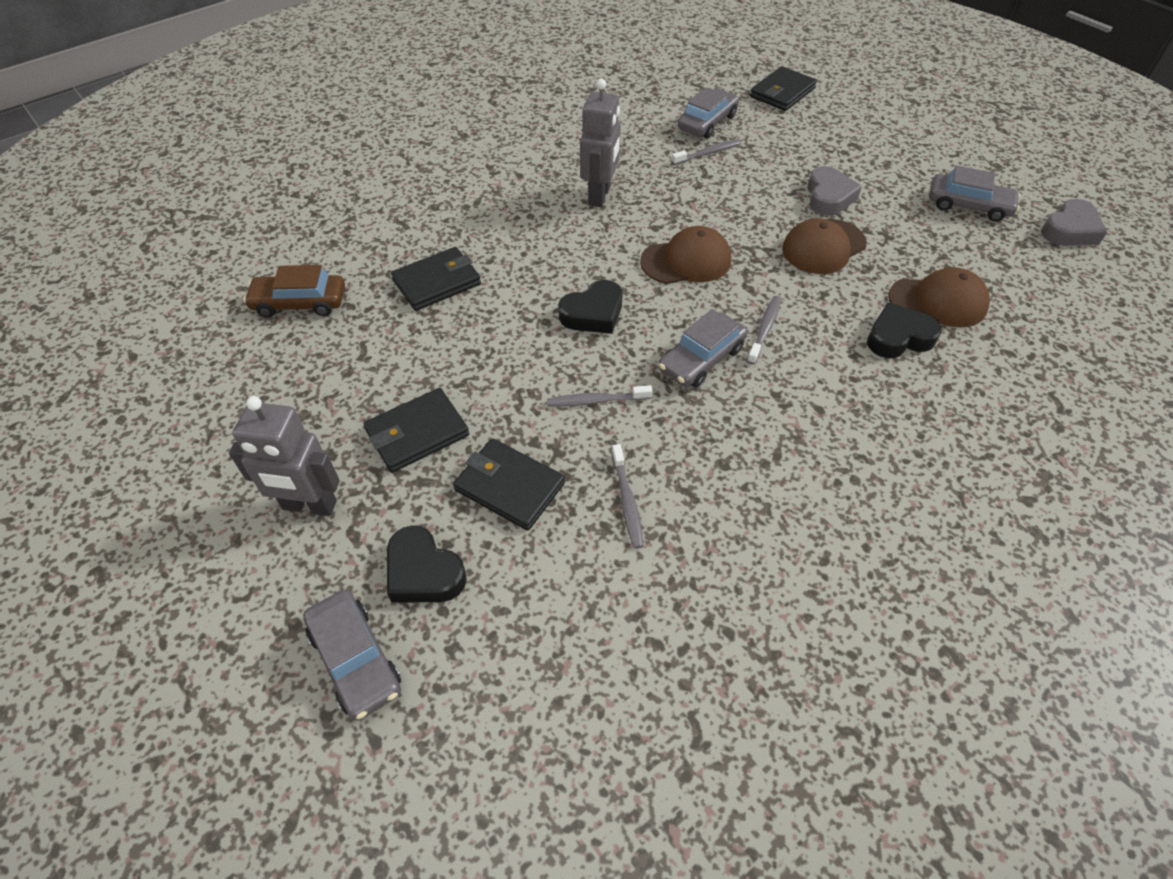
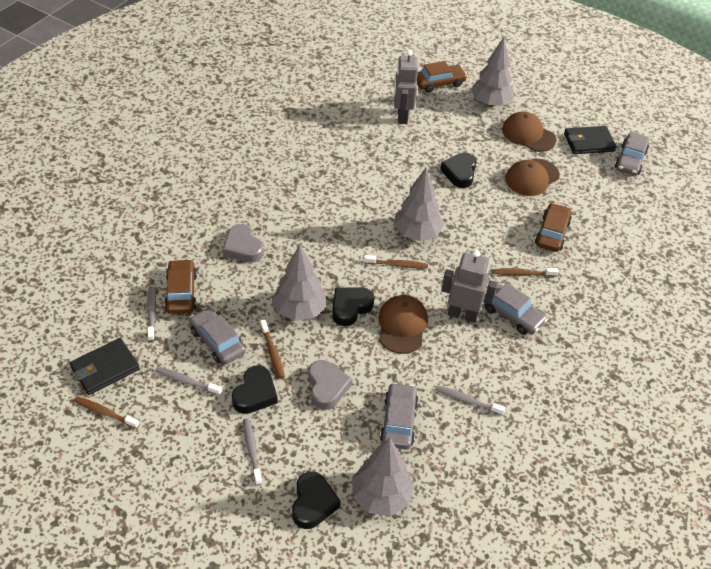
black heart: 3 -> 4
black wallet: 4 -> 2
brown car: 1 -> 3
brown toothbrush: 0 -> 4
grey tree: 0 -> 4

